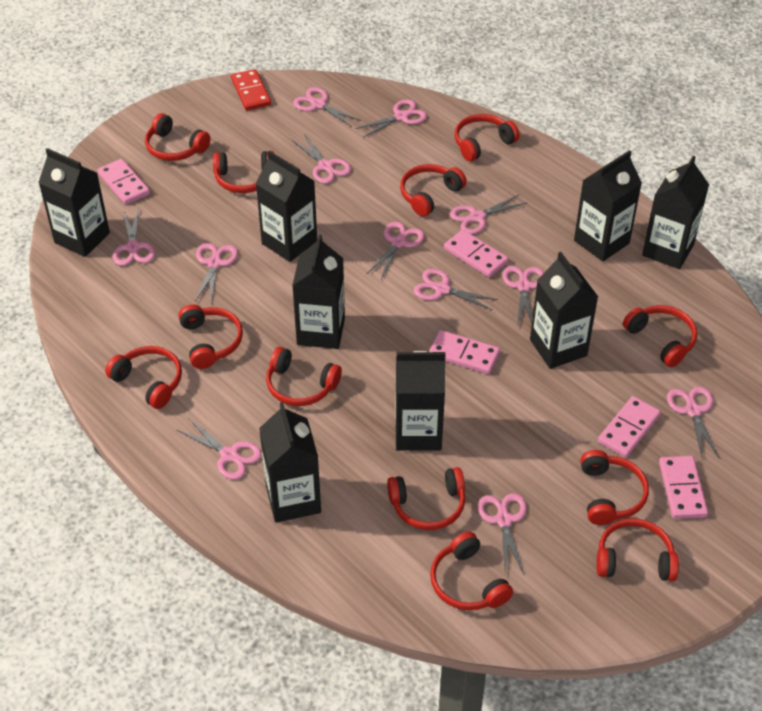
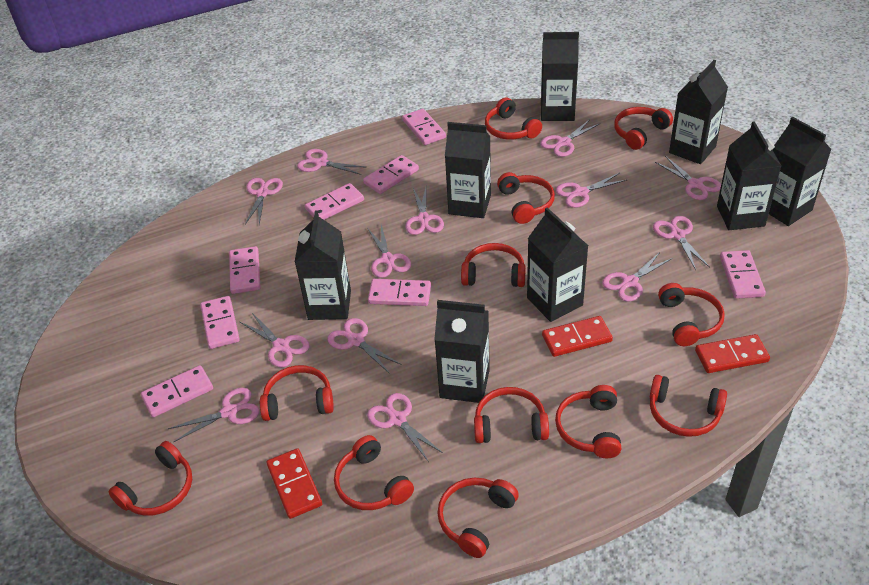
pink domino: 5 -> 8
pink scissors: 12 -> 13
red domino: 1 -> 3

